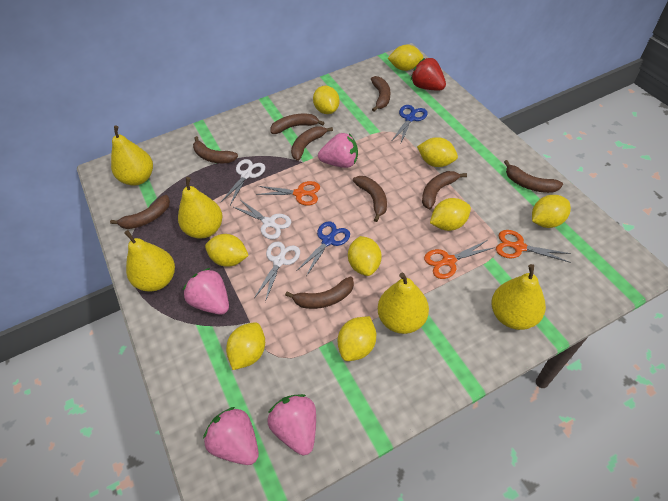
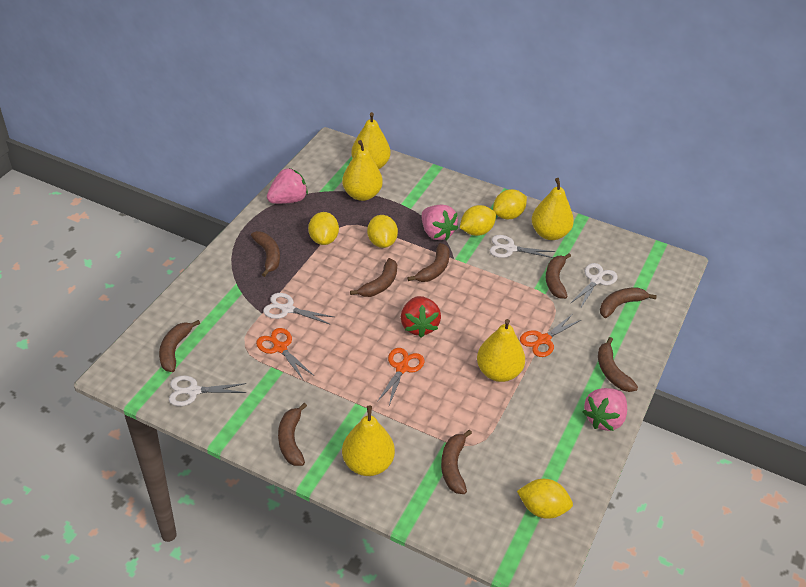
blue scissors: 2 -> 0
pink strawberry: 4 -> 3
white scissors: 3 -> 4
yellow lemon: 9 -> 5

